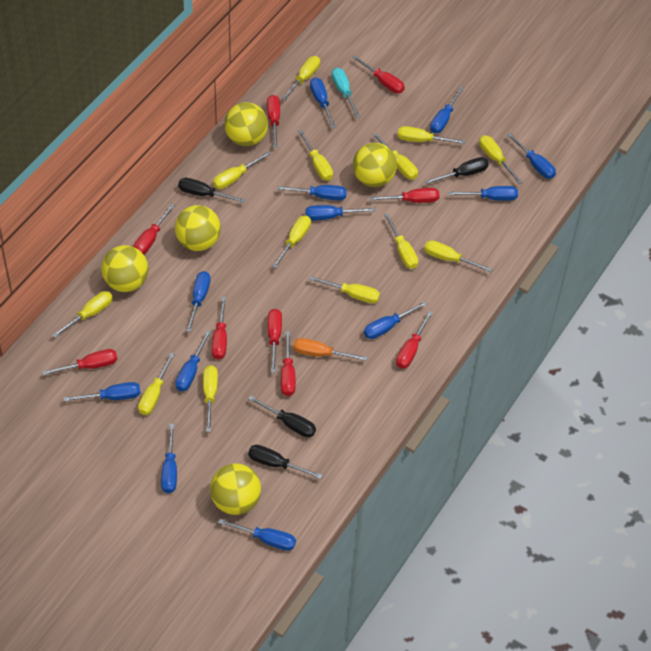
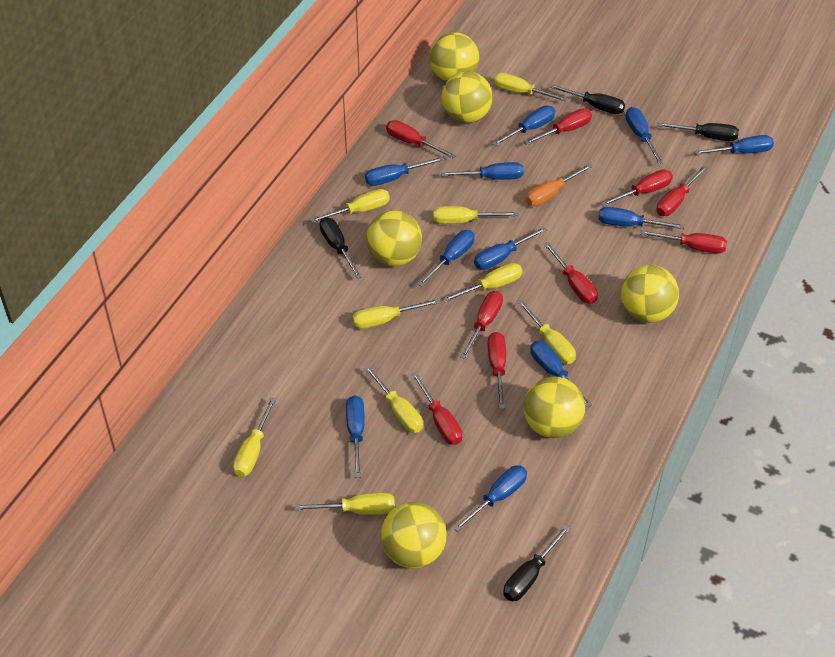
blue screwdriver: 12 -> 11
turquoise screwdriver: 1 -> 0
yellow ball: 5 -> 6
yellow screwdriver: 13 -> 9

